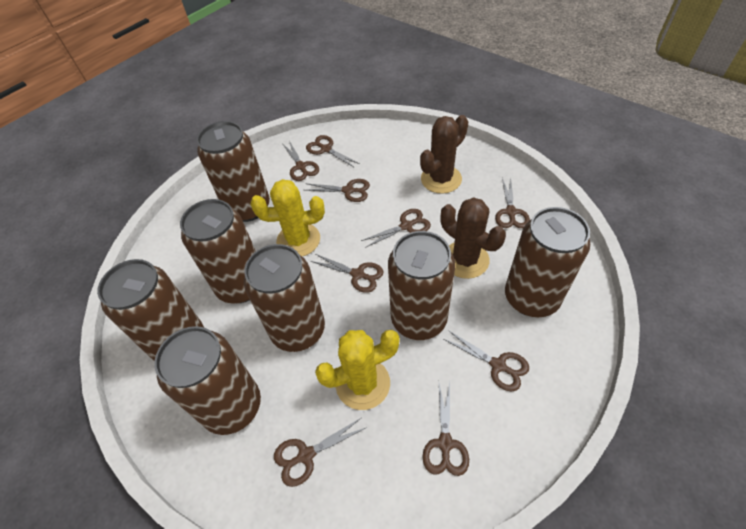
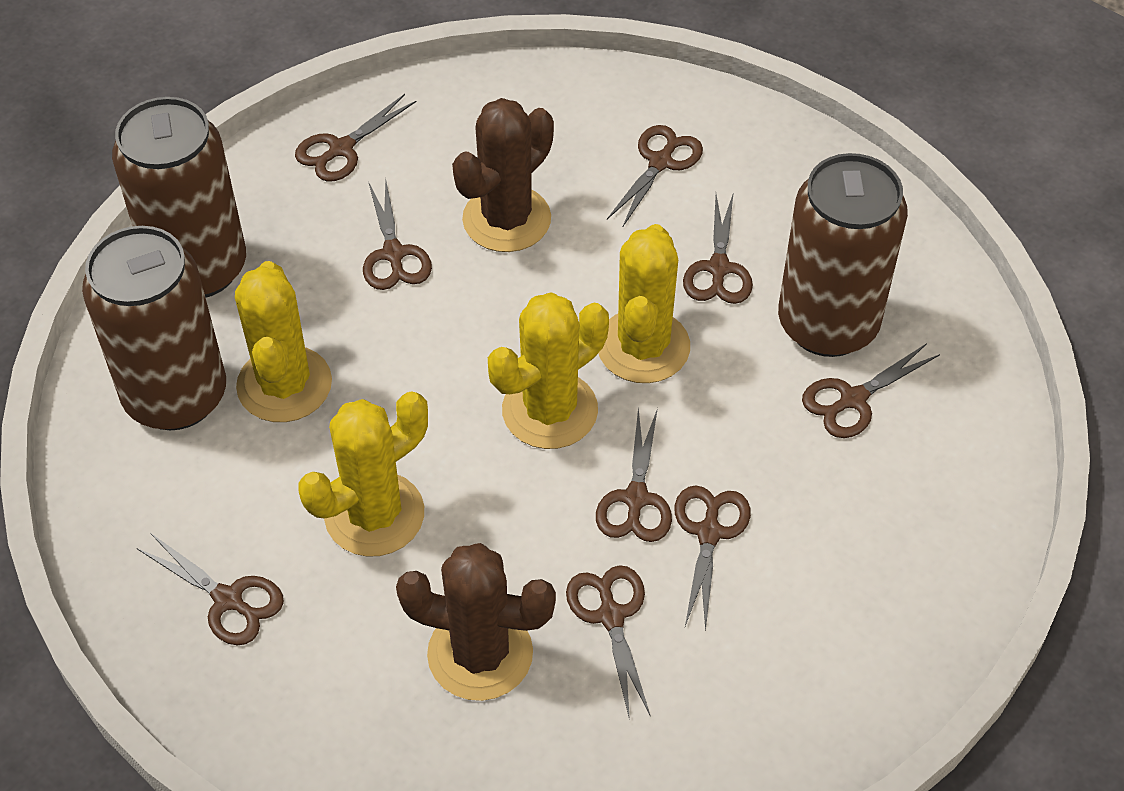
brown can: 7 -> 3
yellow cactus: 2 -> 4

